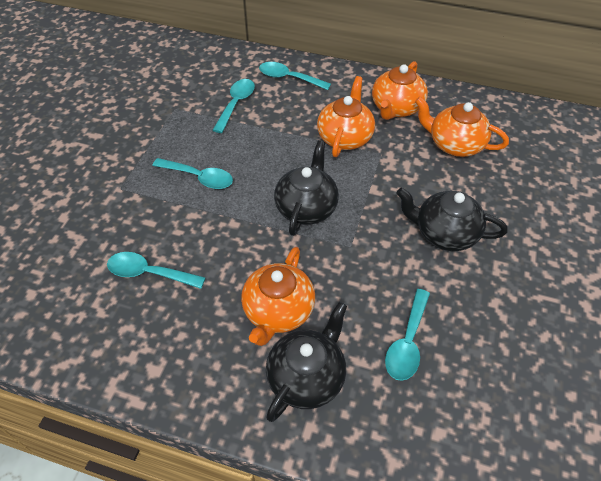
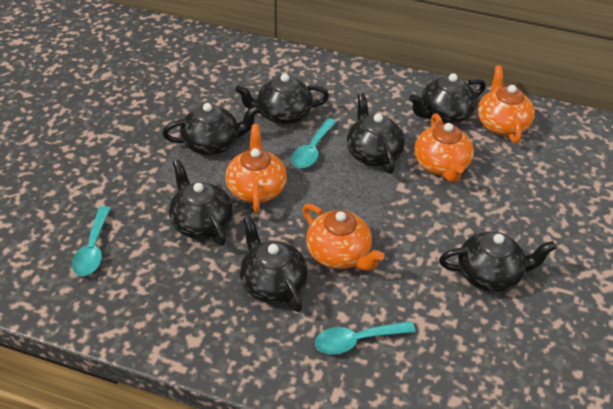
black teapot: 3 -> 7
turquoise spoon: 5 -> 3

